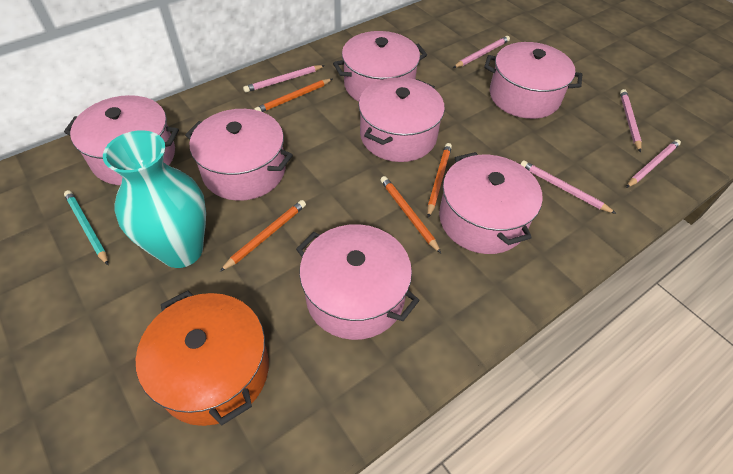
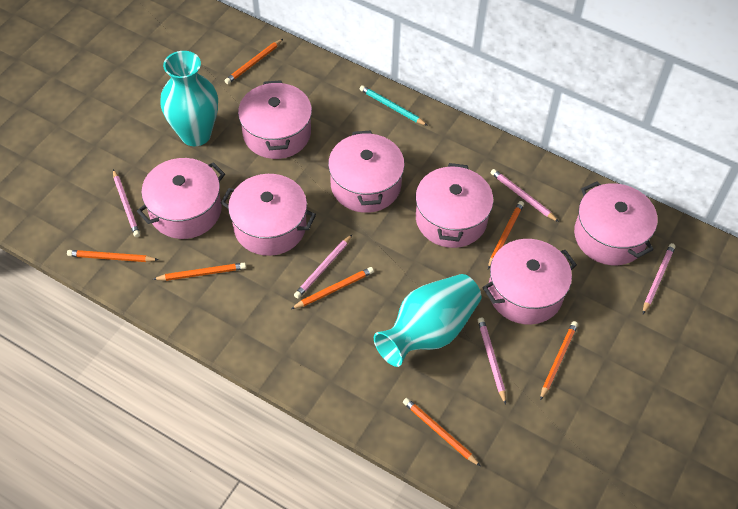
orange pencil: 4 -> 7
orange pot: 1 -> 0
turquoise vase: 1 -> 2

